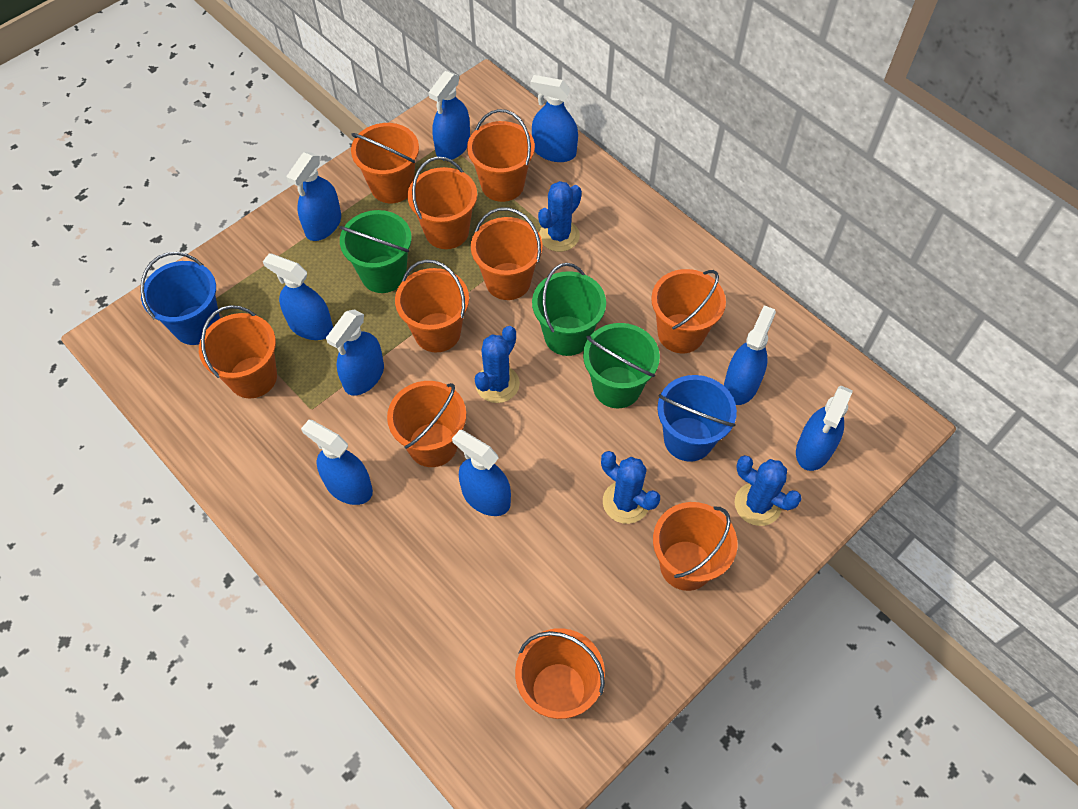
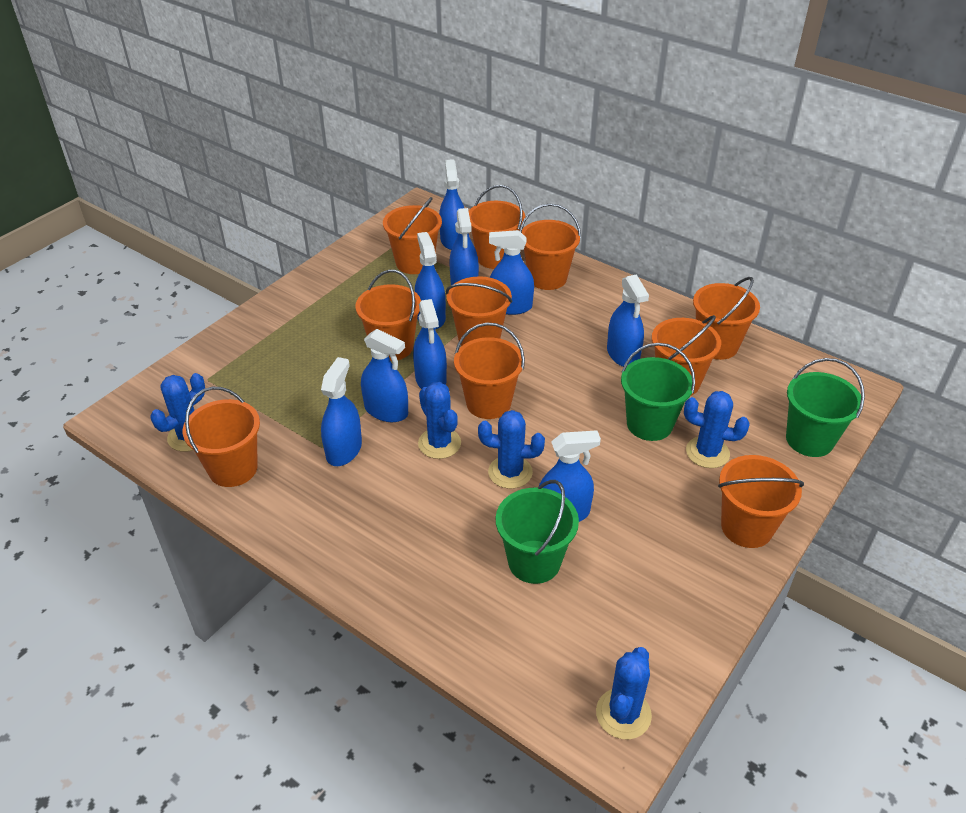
blue bucket: 2 -> 0
blue cactus: 4 -> 5

